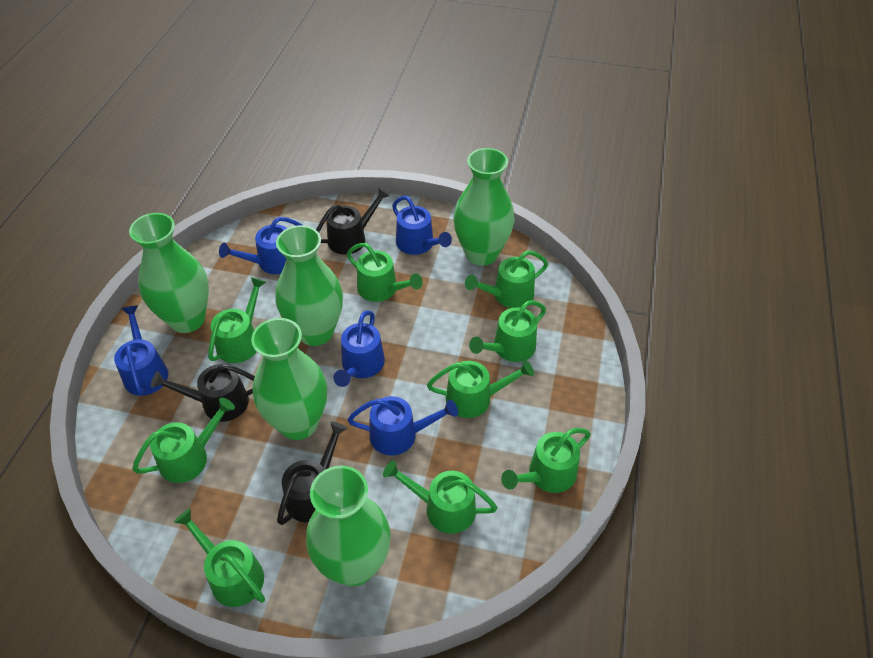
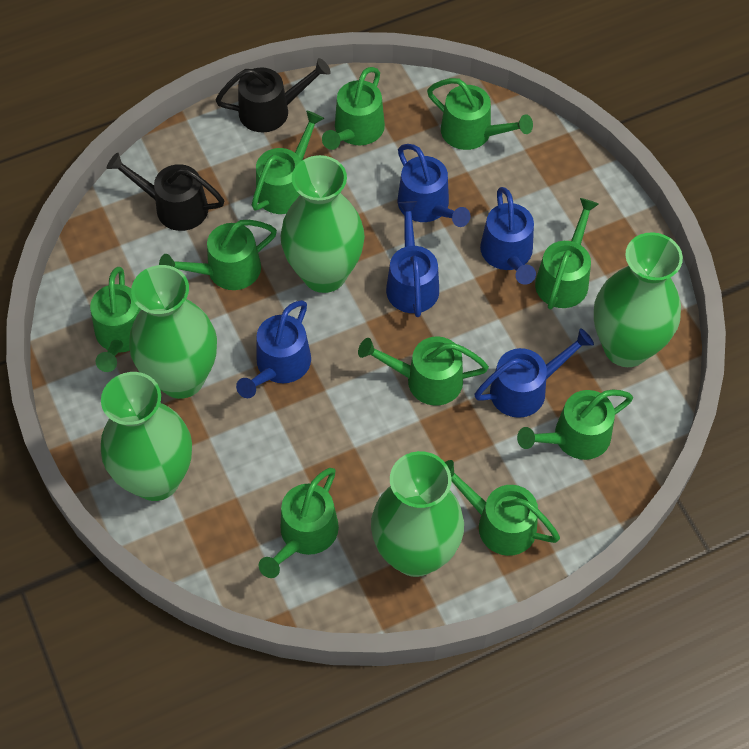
black watering can: 3 -> 2
green watering can: 9 -> 10

